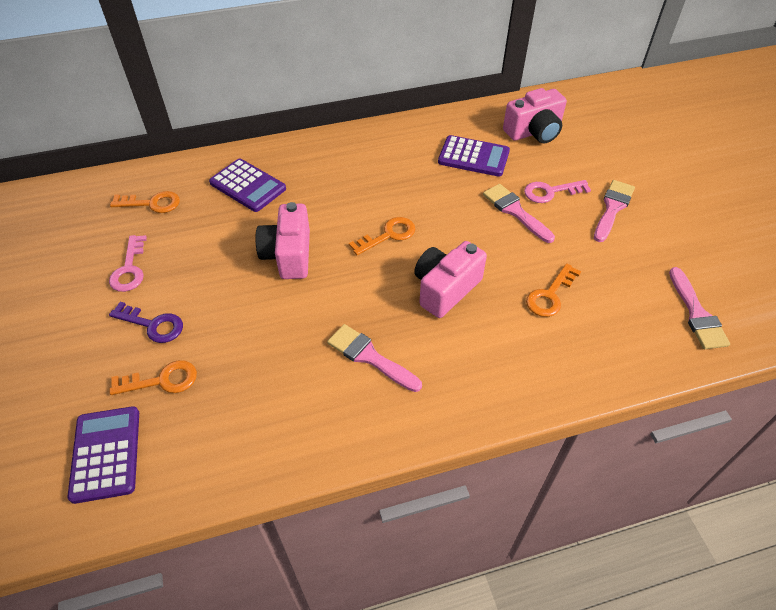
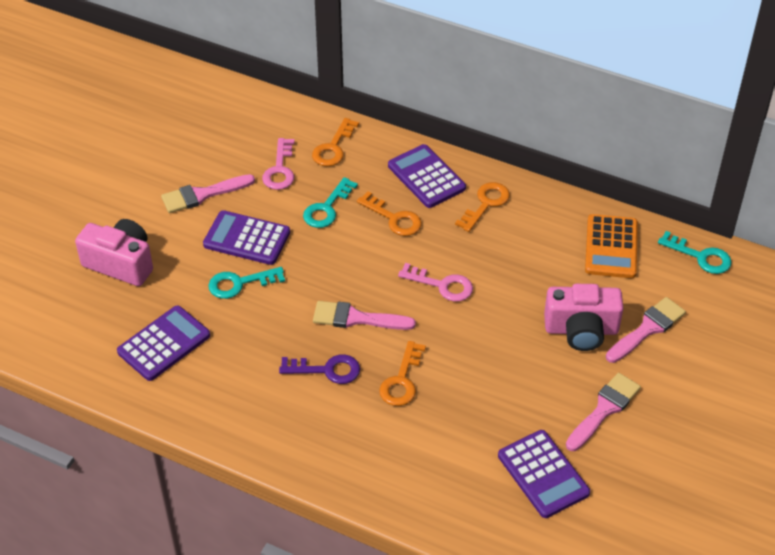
orange calculator: 0 -> 1
pink camera: 3 -> 2
purple calculator: 3 -> 4
turquoise key: 0 -> 3

